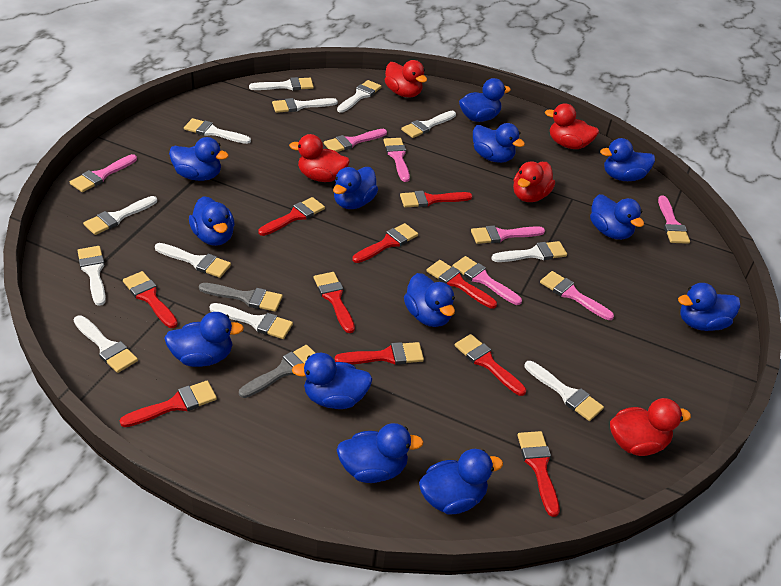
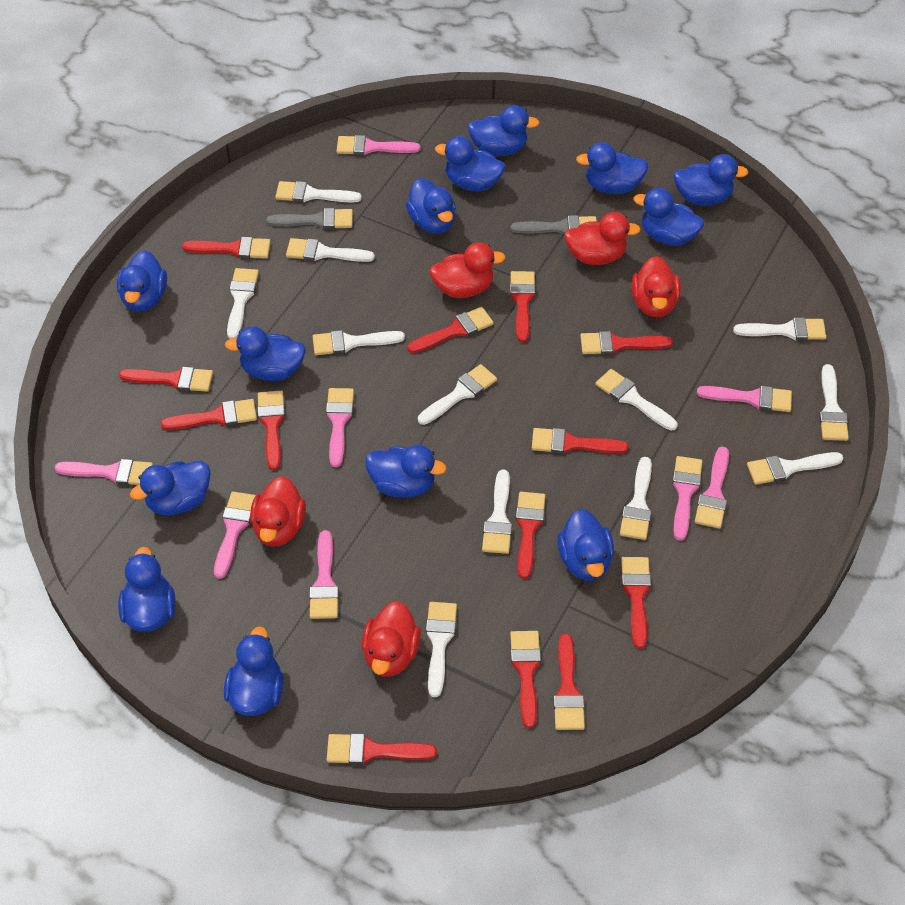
pink brush: 7 -> 8
red brush: 10 -> 13

